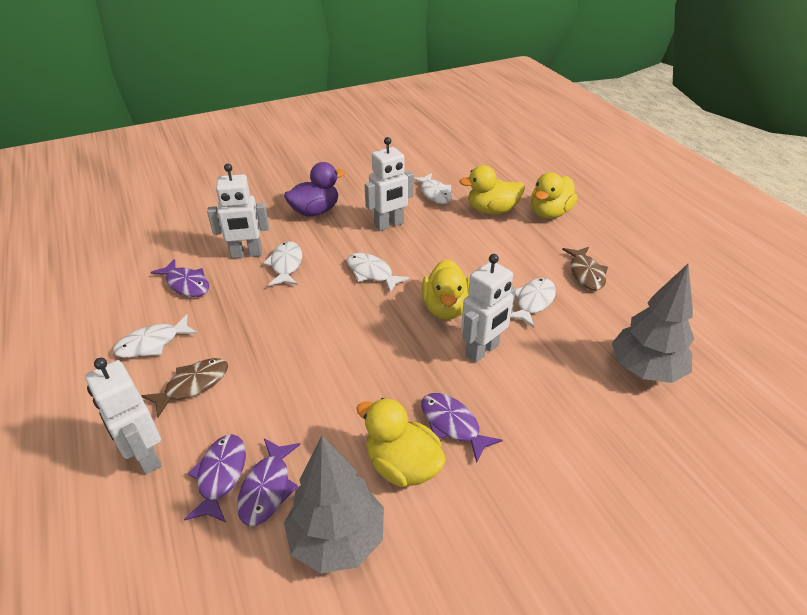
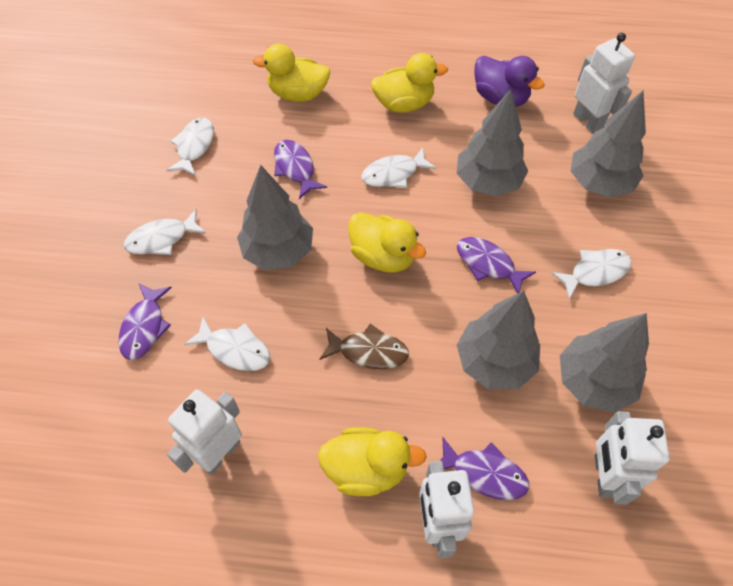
brown fish: 2 -> 1
grey tree: 2 -> 5

